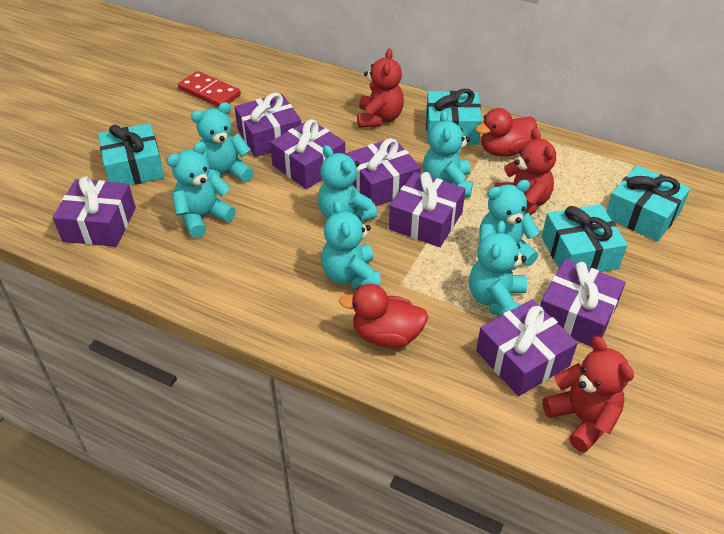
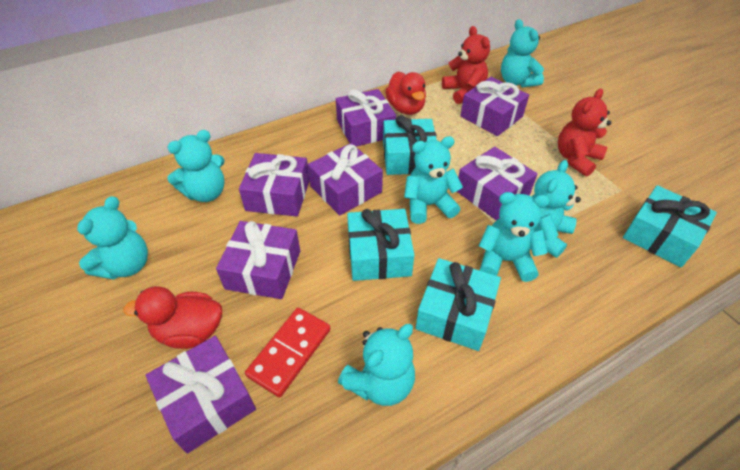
red teddy bear: 3 -> 2

